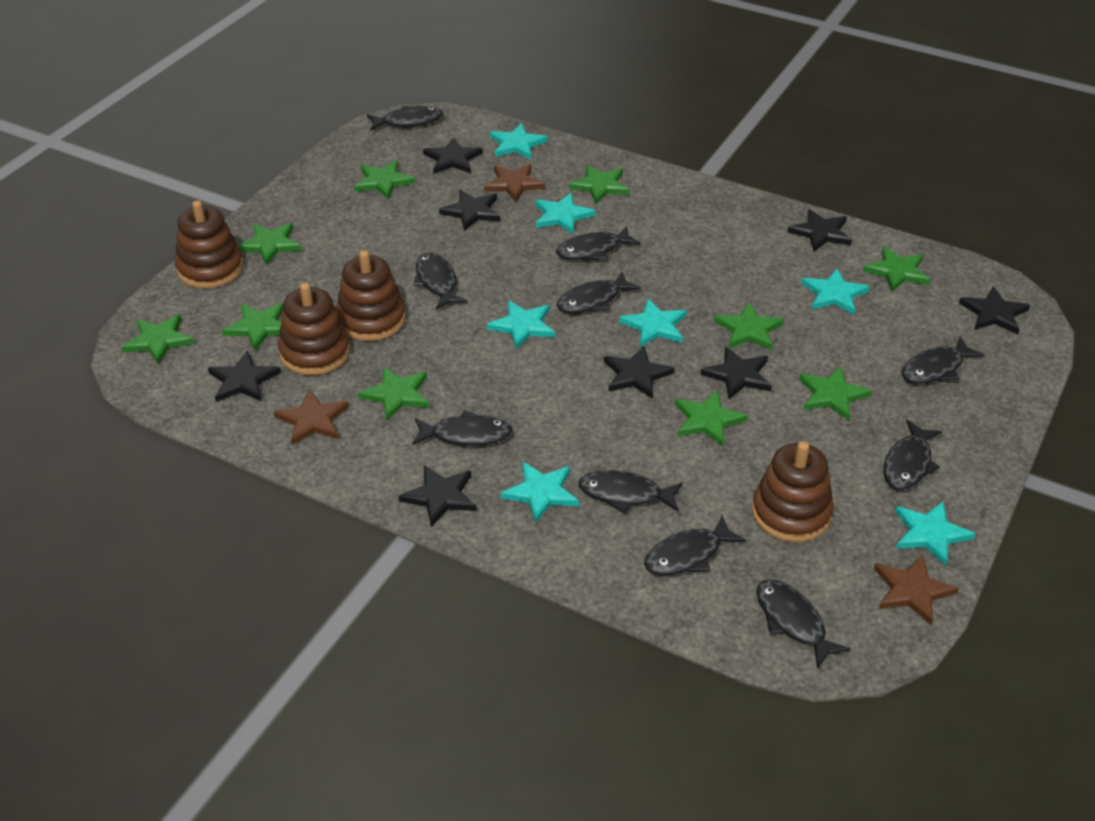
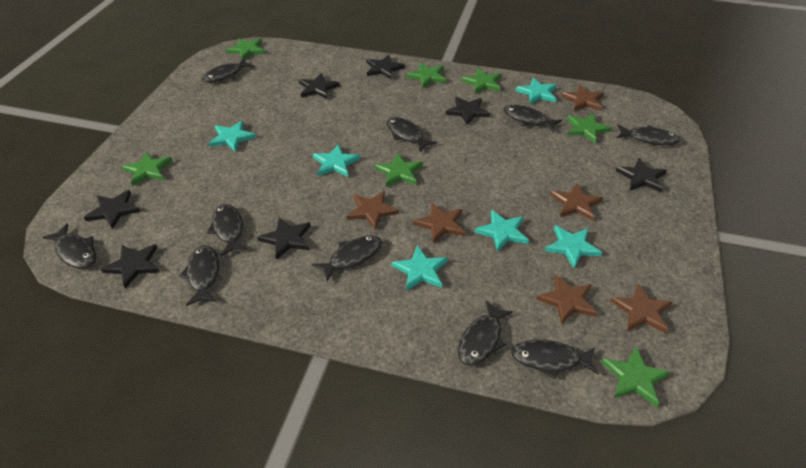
black star: 8 -> 7
brown stacking toy: 4 -> 0
brown star: 3 -> 6
green star: 10 -> 7
turquoise star: 7 -> 6

